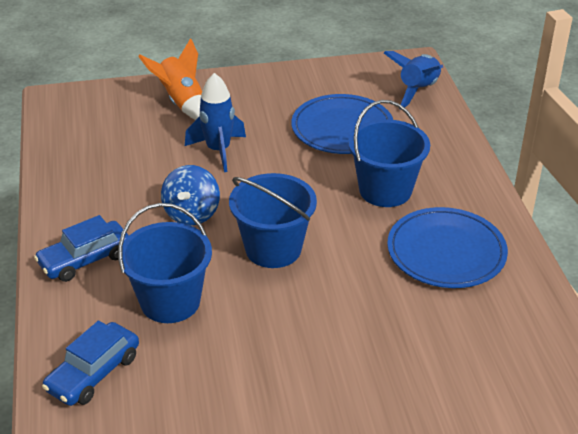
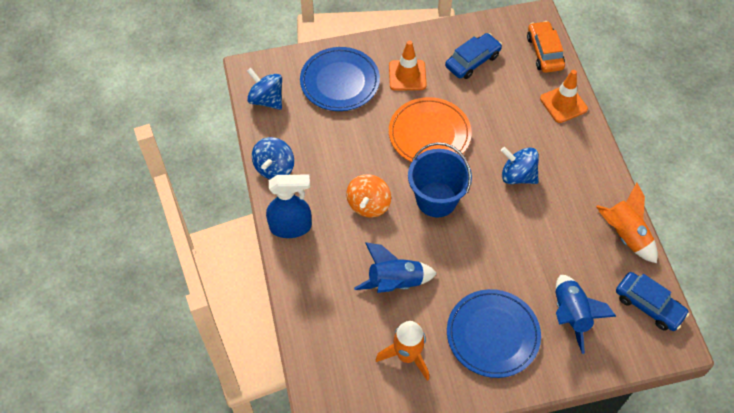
blue bucket: 3 -> 1
blue spinning top: 1 -> 3
blue spray bottle: 0 -> 1
orange car: 0 -> 1
orange plate: 0 -> 1
orange rocket: 1 -> 2
orange spinning top: 0 -> 1
orange traffic cone: 0 -> 2

